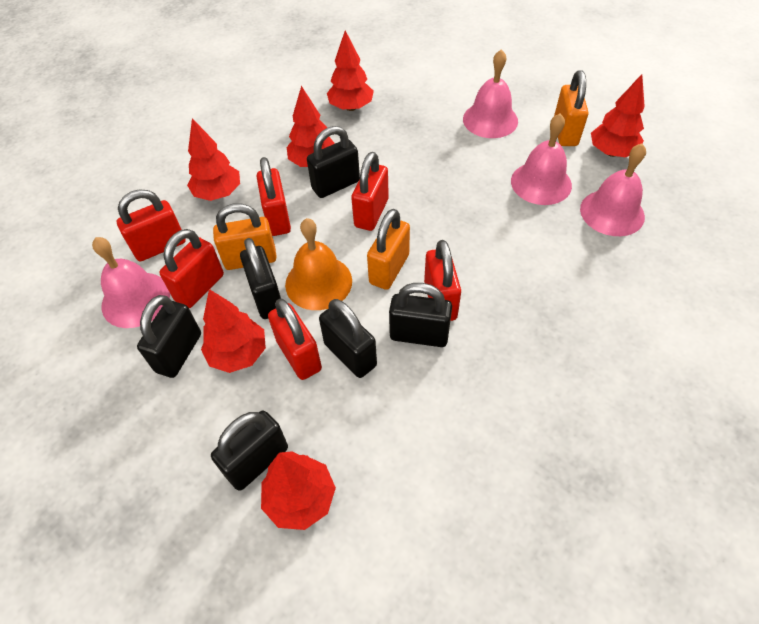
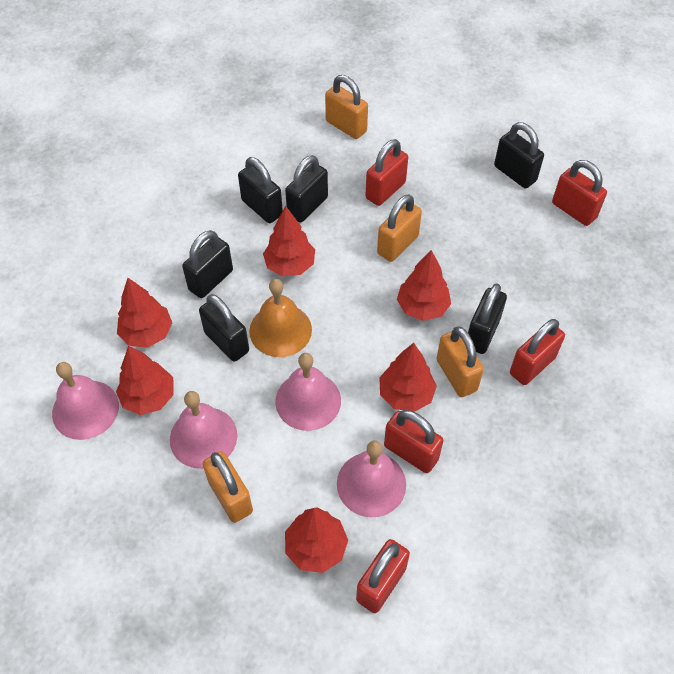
orange padlock: 3 -> 4
red padlock: 6 -> 5

